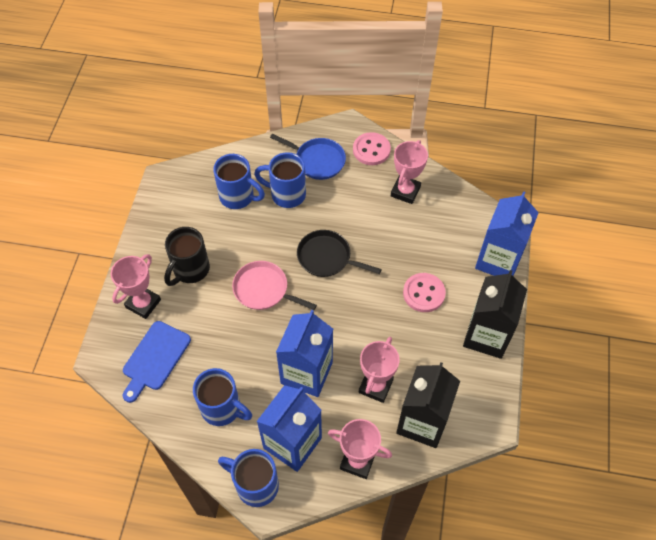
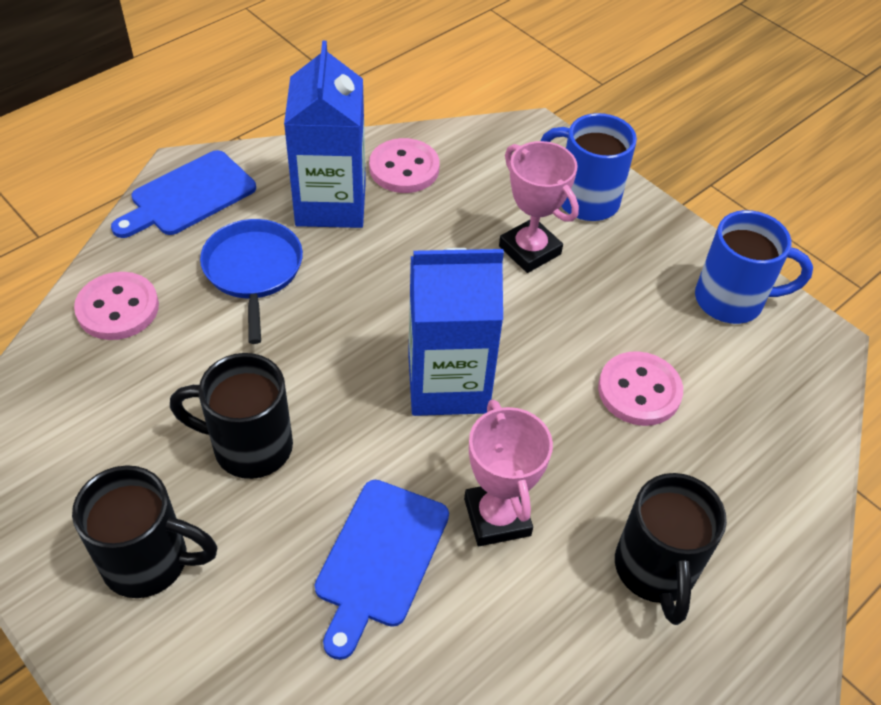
black carton: 2 -> 0
black mug: 1 -> 3
black pan: 1 -> 0
blue carton: 3 -> 2
blue cutting board: 1 -> 2
blue mug: 4 -> 2
pink button: 2 -> 3
pink pan: 1 -> 0
pink trophy: 4 -> 2

